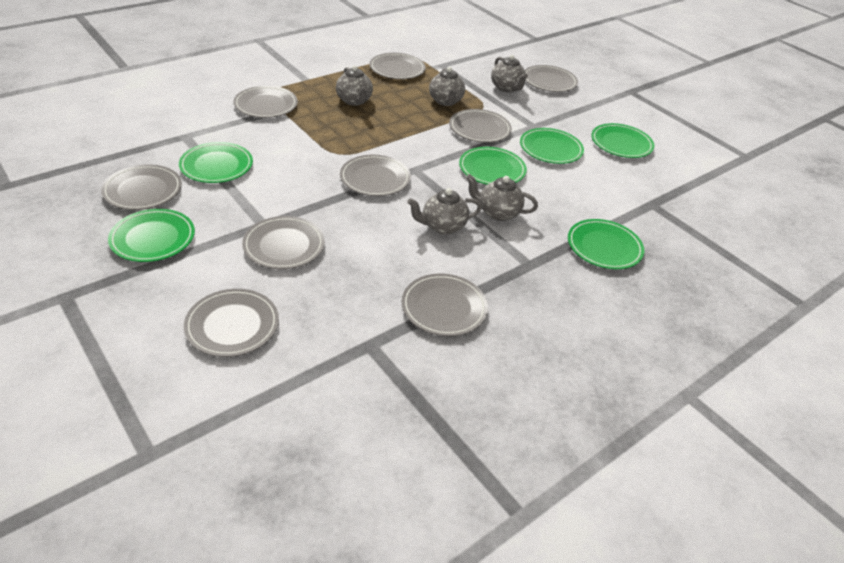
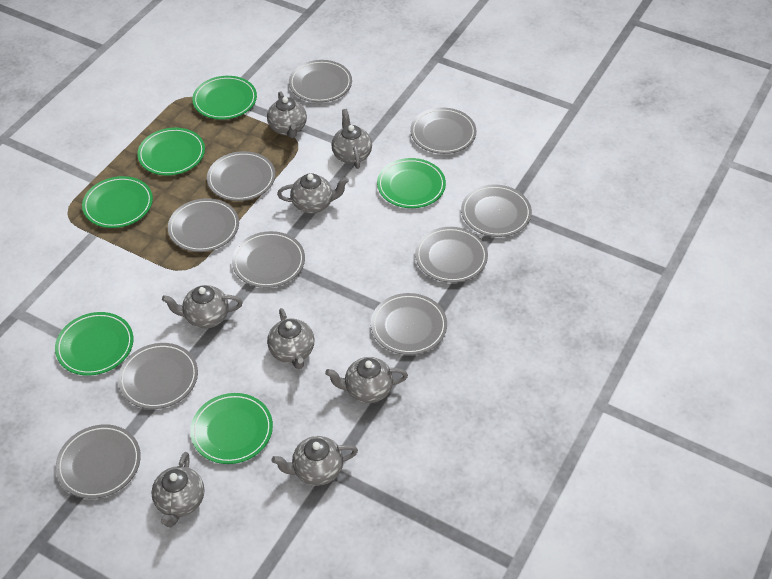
grey plate: 9 -> 10
grey teapot: 5 -> 8

